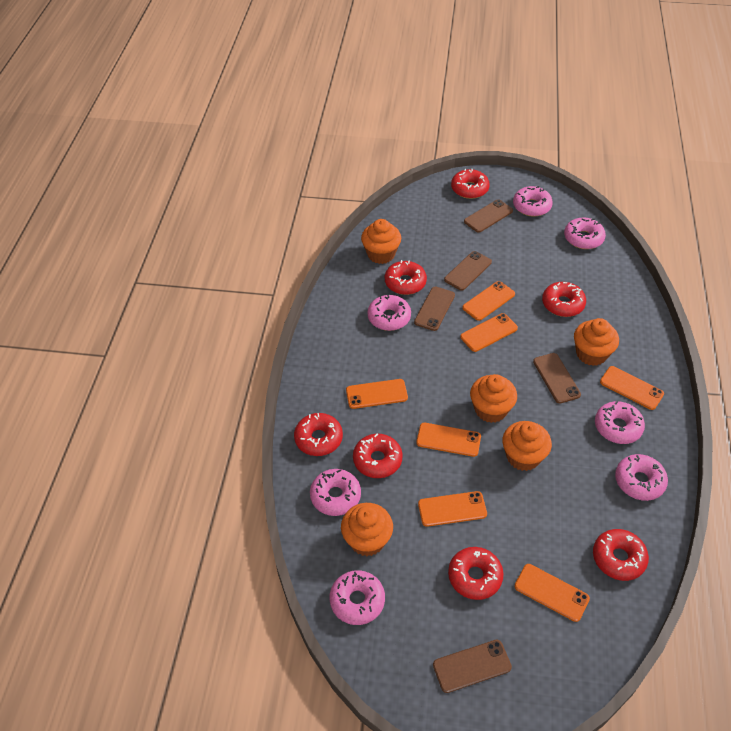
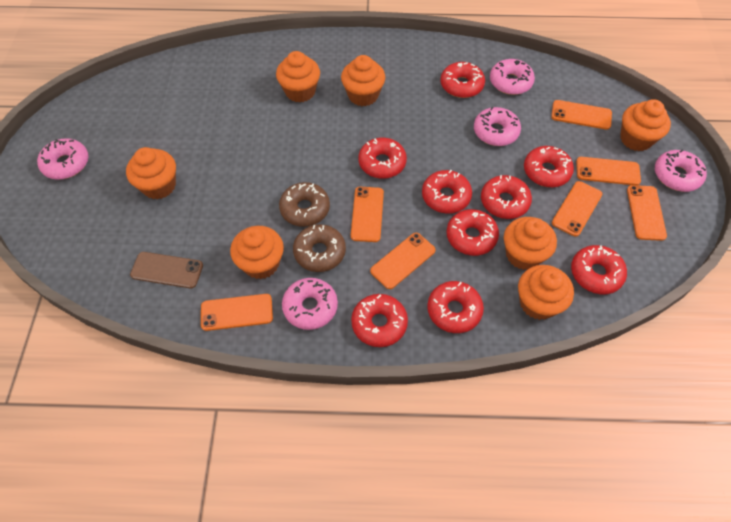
brown donut: 0 -> 2
brown phone: 5 -> 1
orange cupcake: 5 -> 7
pink donut: 7 -> 5
red donut: 7 -> 9

